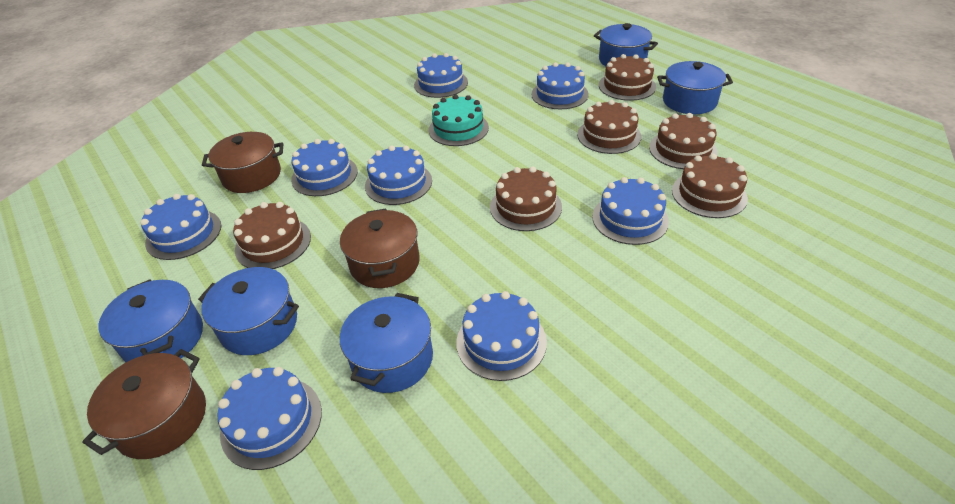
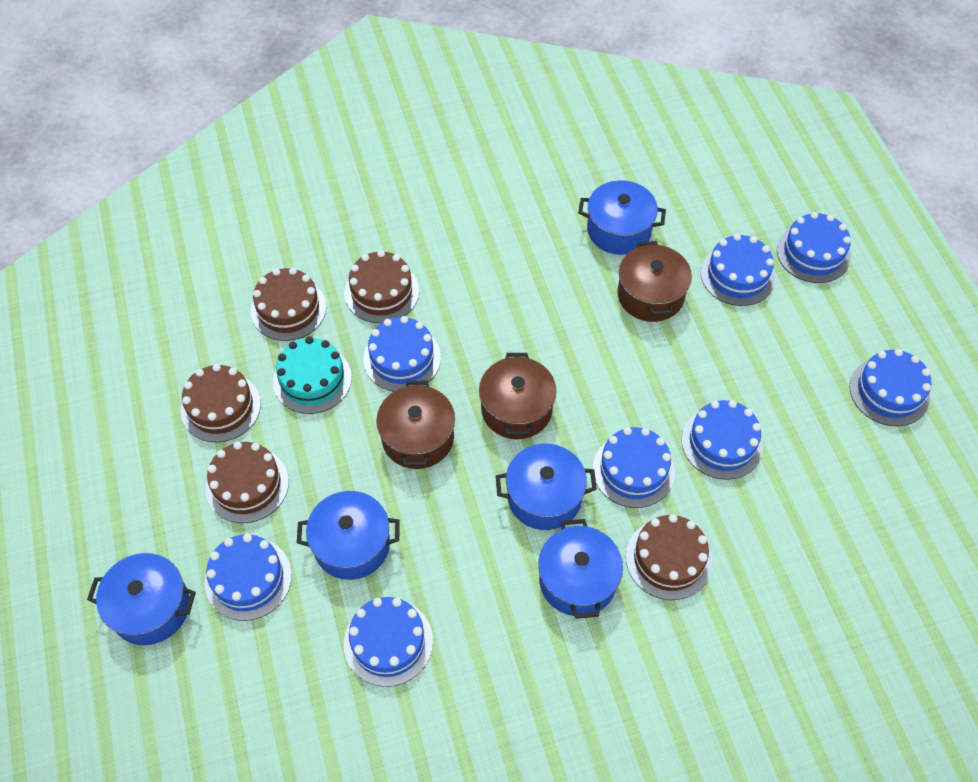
brown cake: 6 -> 5

